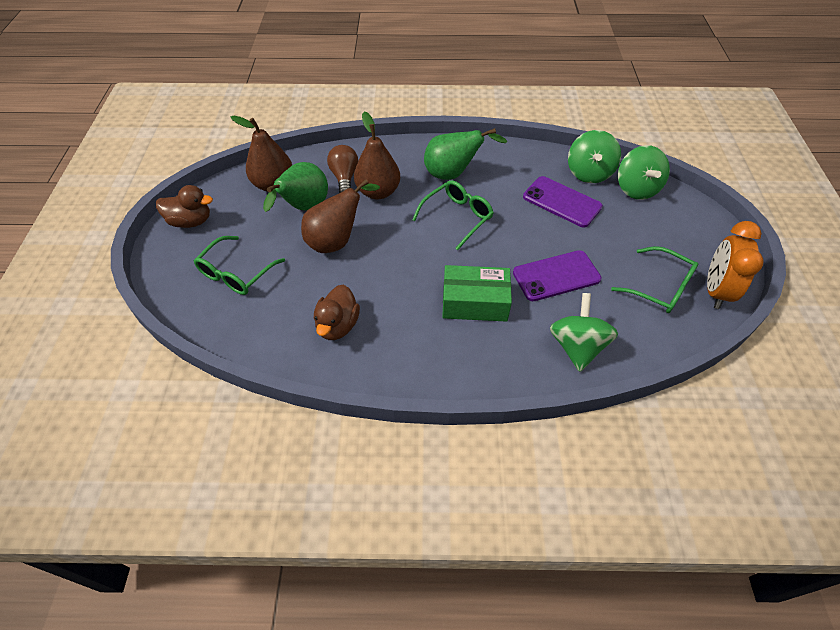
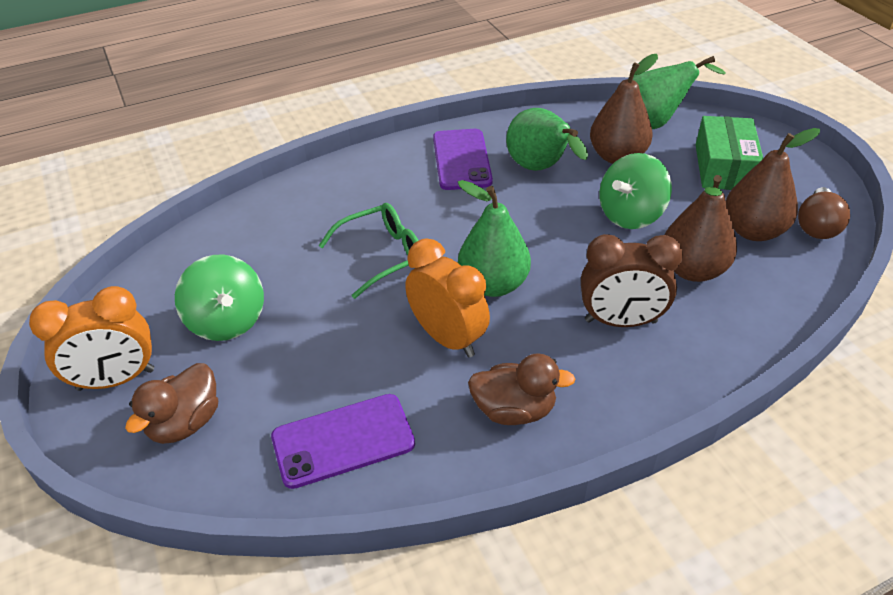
brown clock: 0 -> 1
green glasses: 3 -> 1
green pear: 2 -> 3
green spinning top: 3 -> 2
orange clock: 1 -> 2

